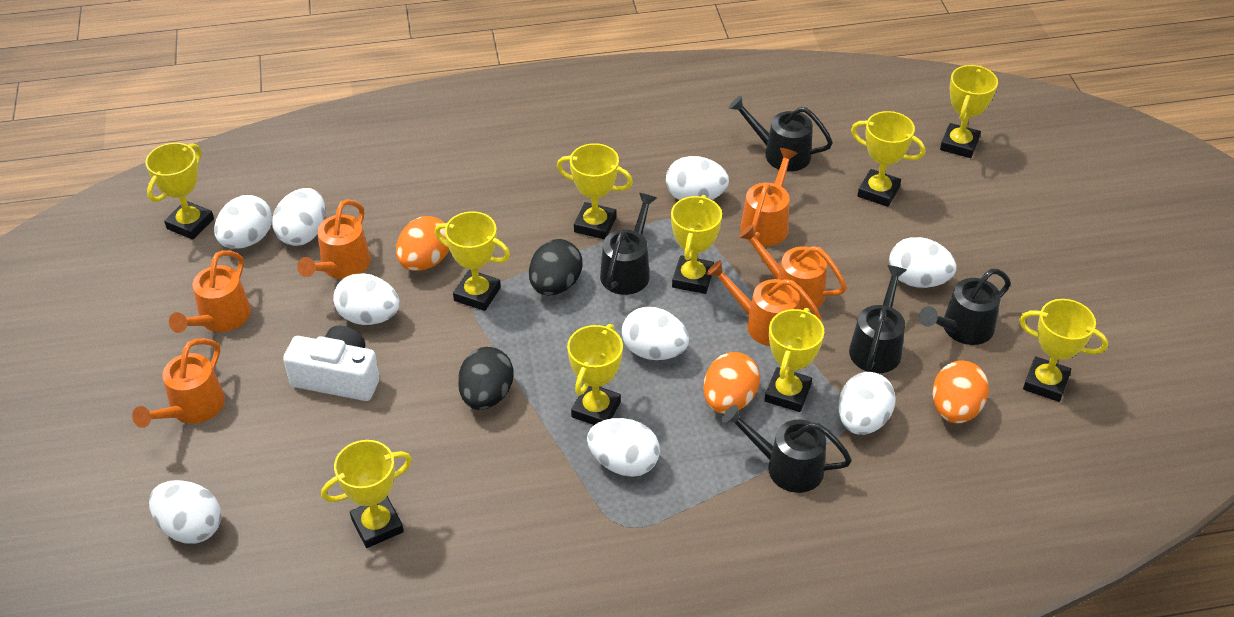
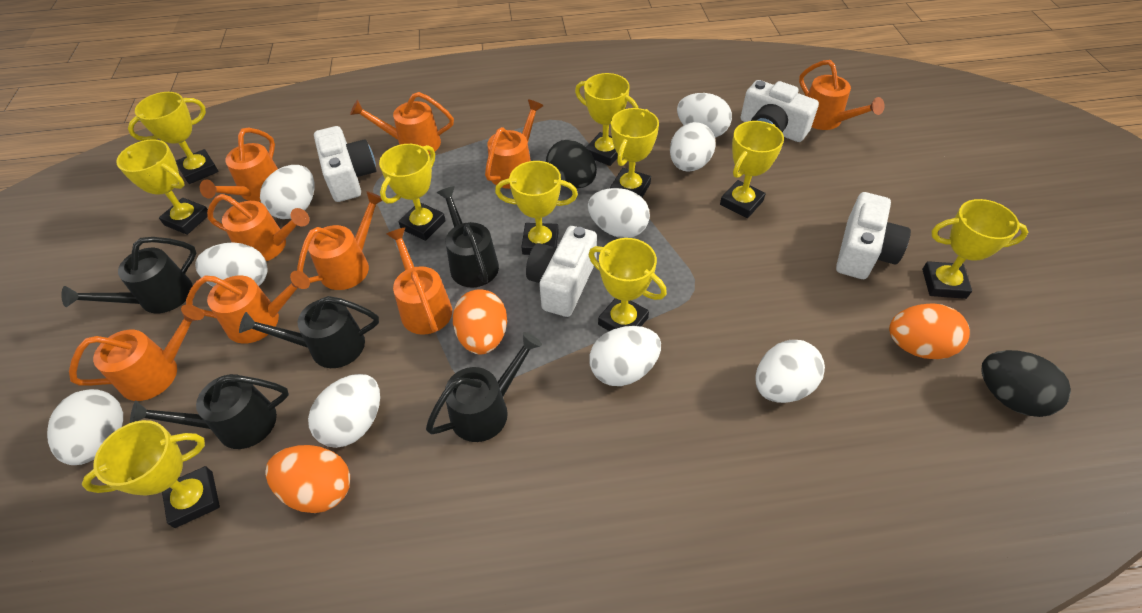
orange watering can: 6 -> 9
white camera: 1 -> 4

